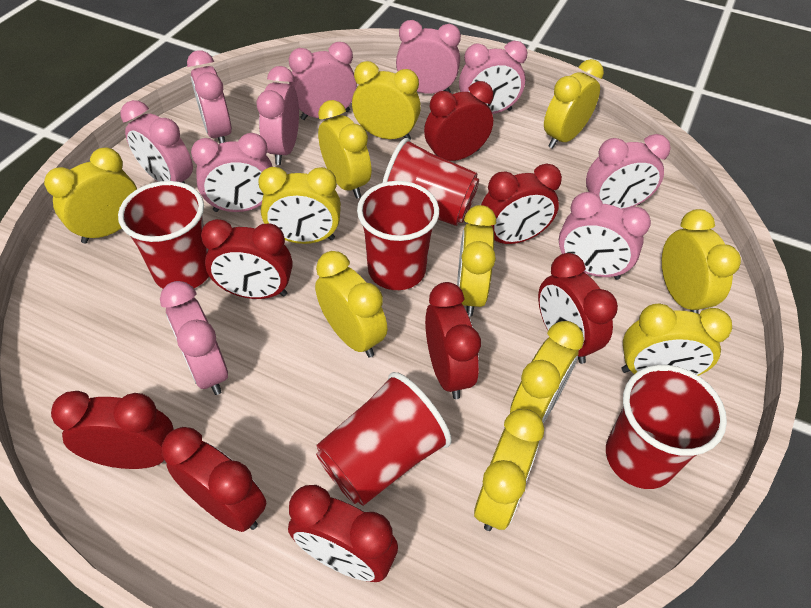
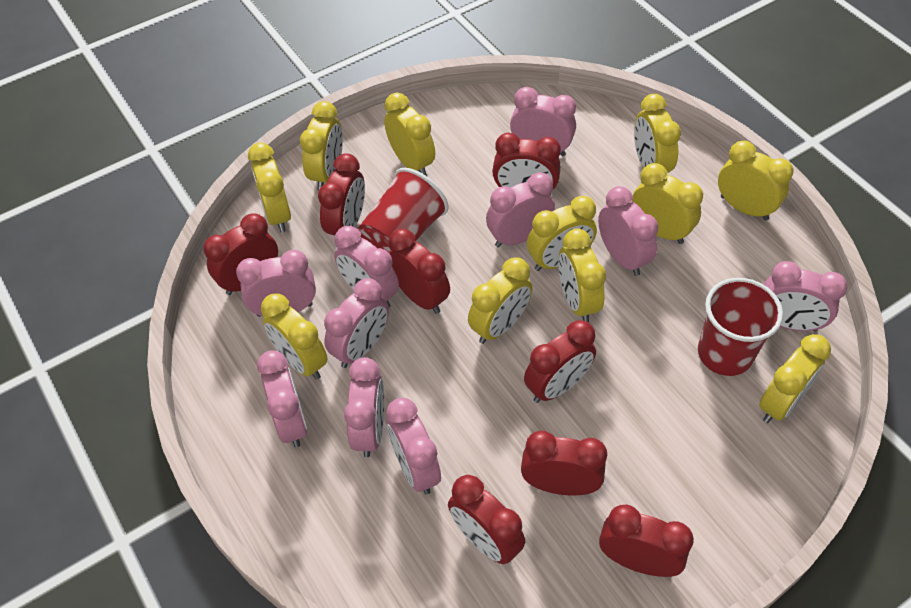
red cup: 5 -> 2

